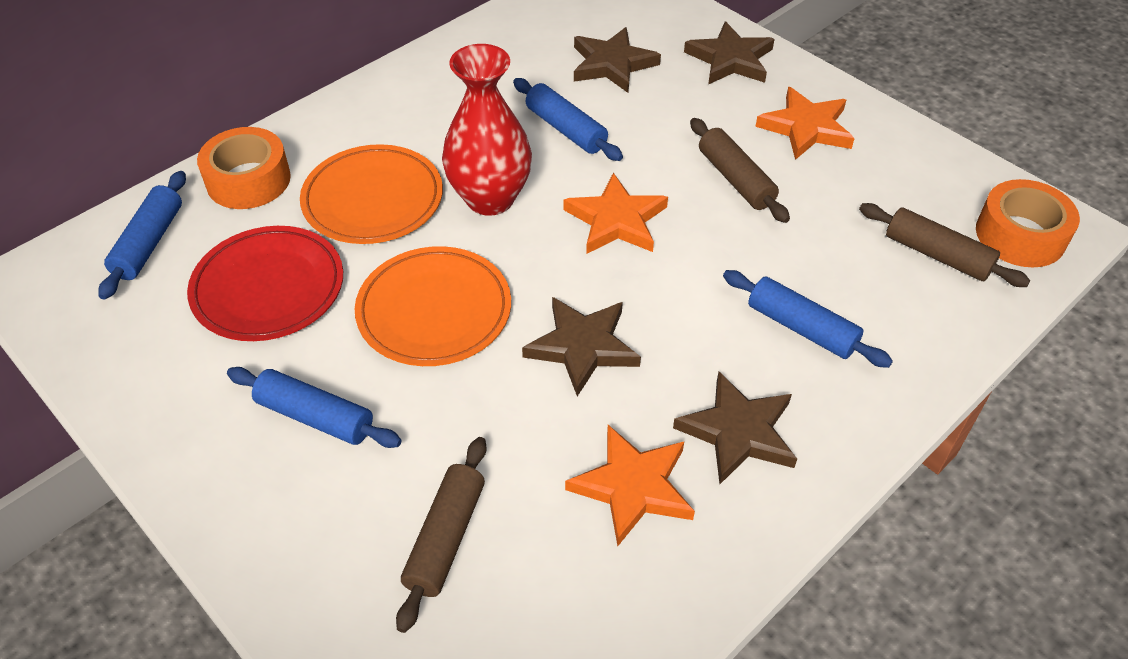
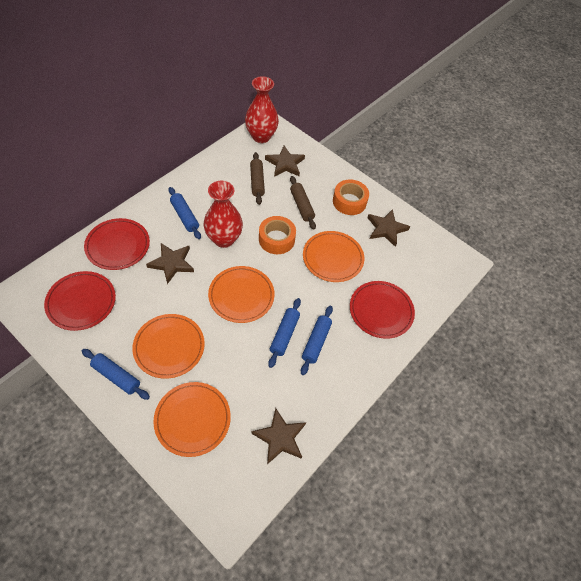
brown rolling pin: 3 -> 2
orange plate: 2 -> 4
orange star: 3 -> 0
red plate: 1 -> 3
red vase: 1 -> 2

